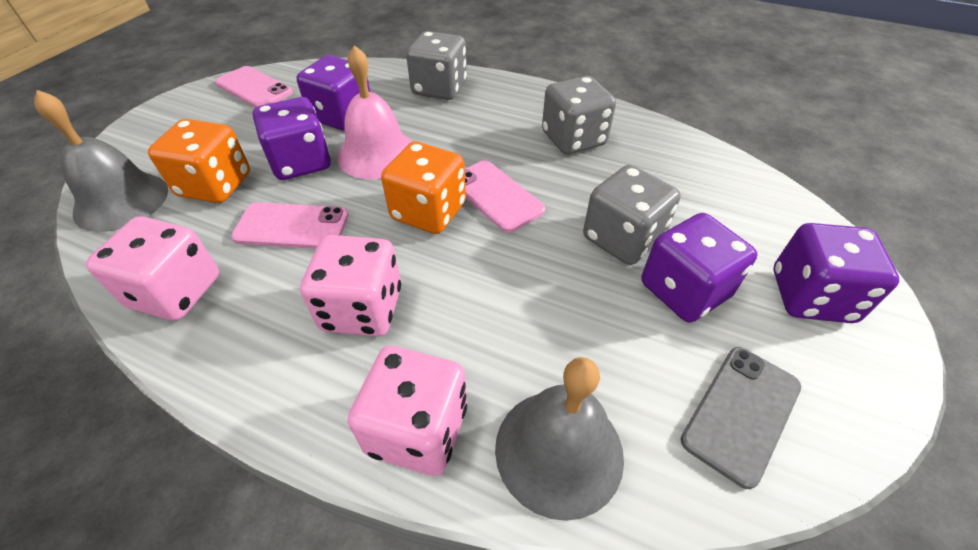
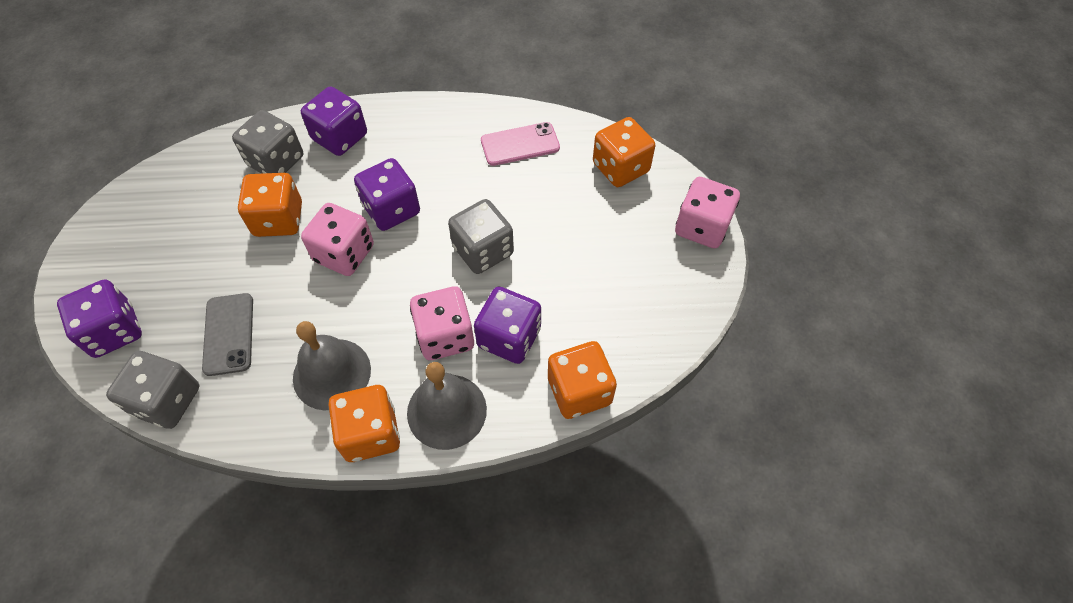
orange dice: 2 -> 4
pink bell: 1 -> 0
pink phone: 3 -> 1

